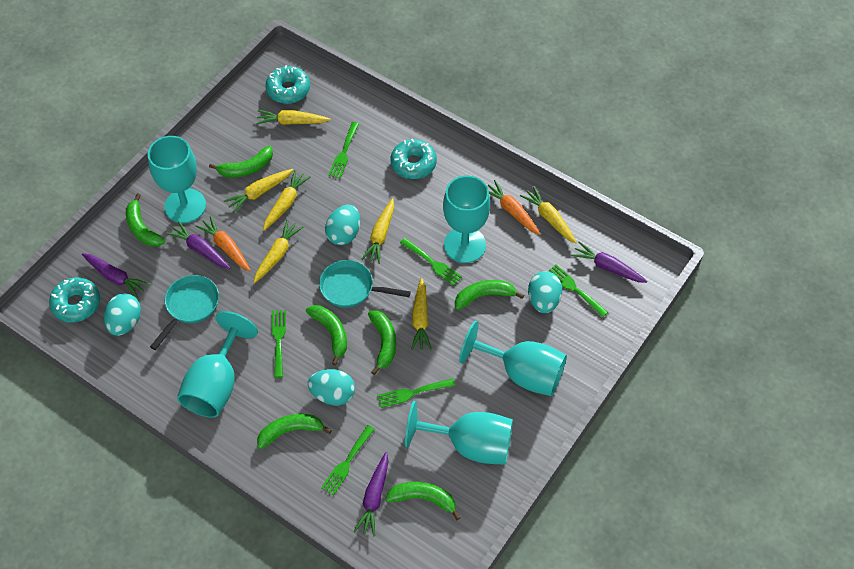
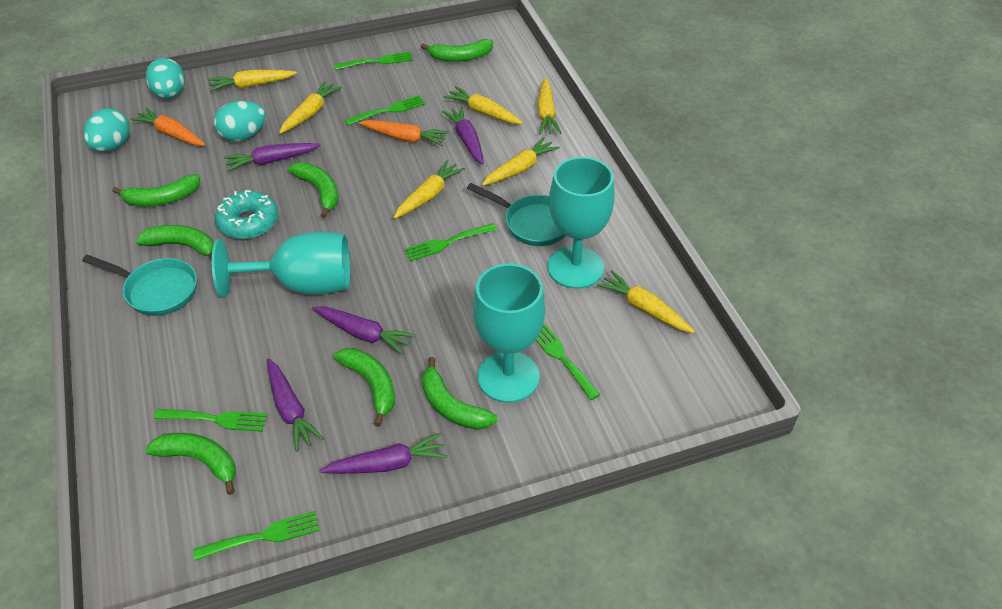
purple carrot: 4 -> 5
turquoise donut: 3 -> 1
turquoise egg: 4 -> 3
turquoise goblet: 5 -> 3

